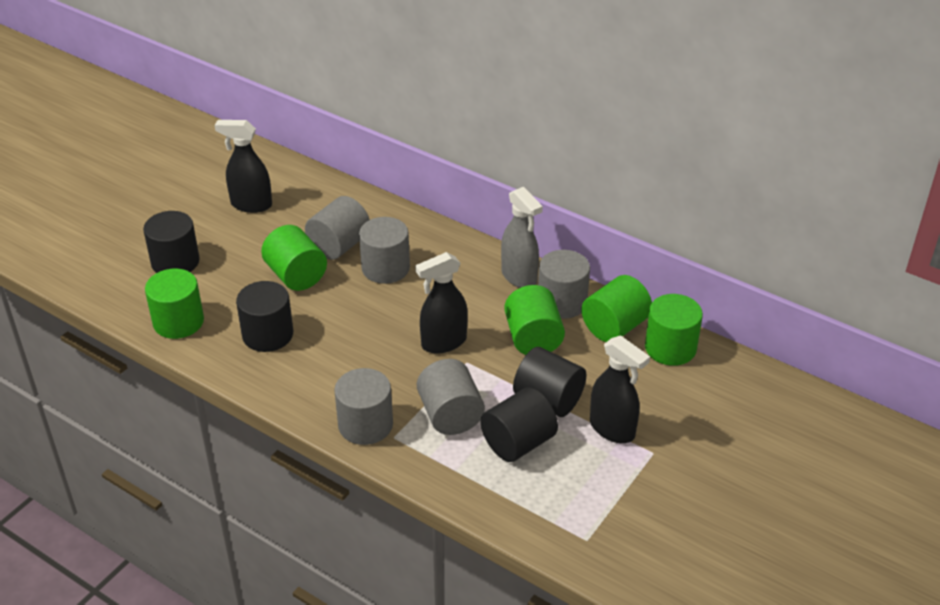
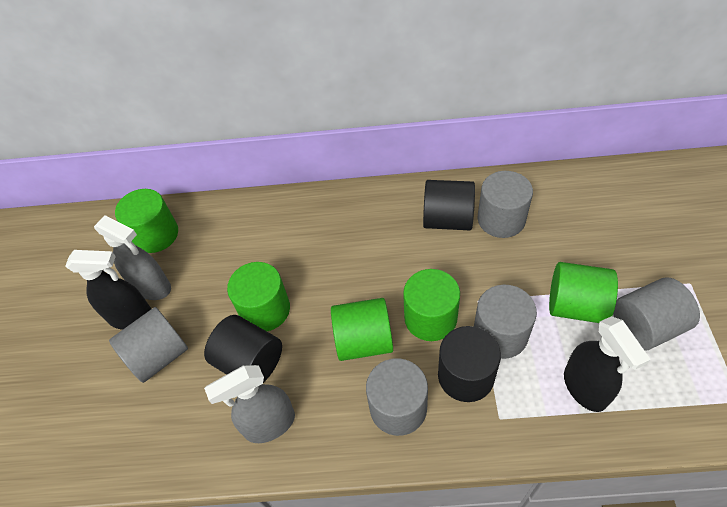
black cylinder: 4 -> 3
black spray bottle: 3 -> 2
grey spray bottle: 1 -> 2

